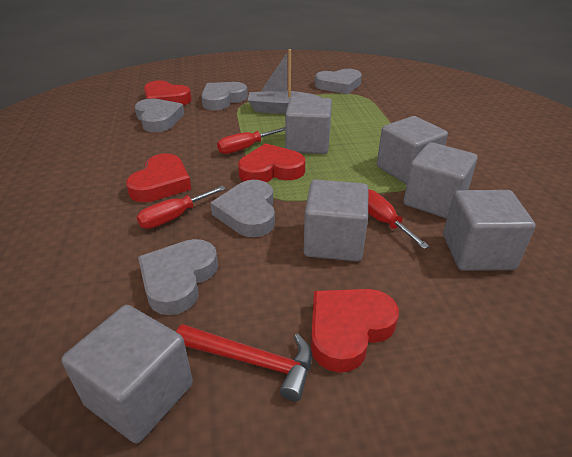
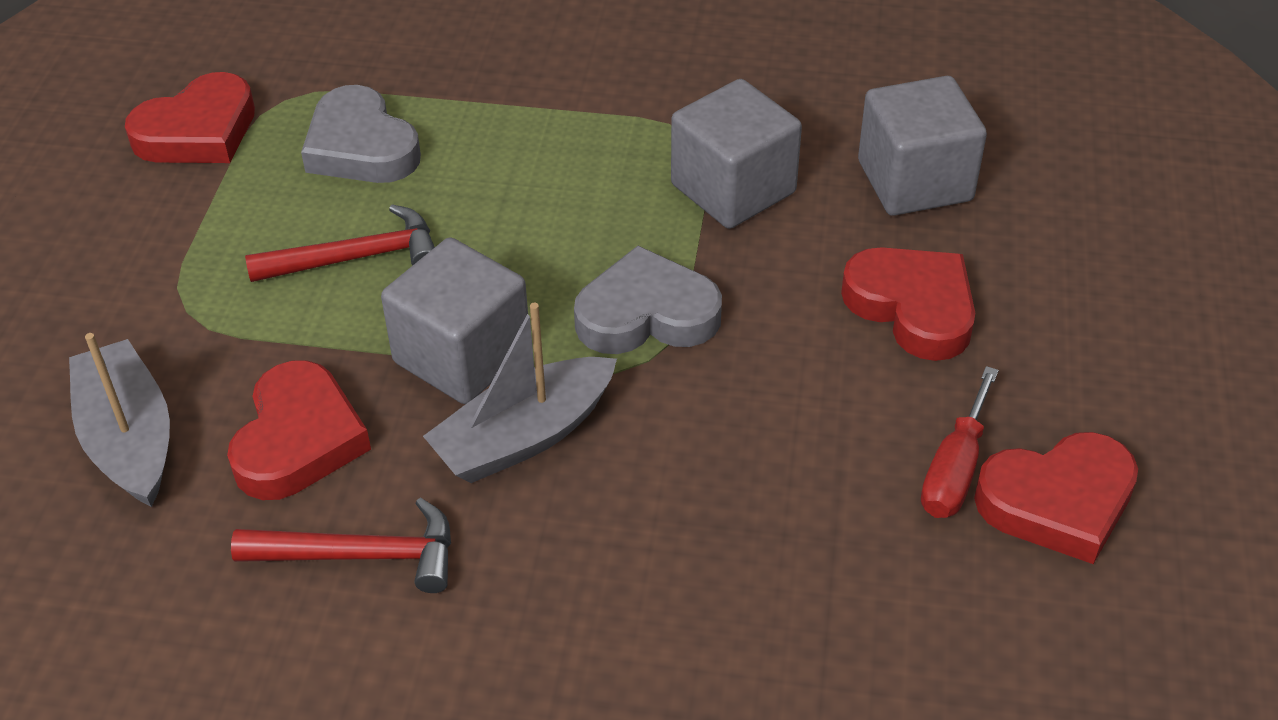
grey boat: 1 -> 2
grey cube: 6 -> 3
grey heart: 5 -> 2
red hammer: 1 -> 2
red screwdriver: 3 -> 1

